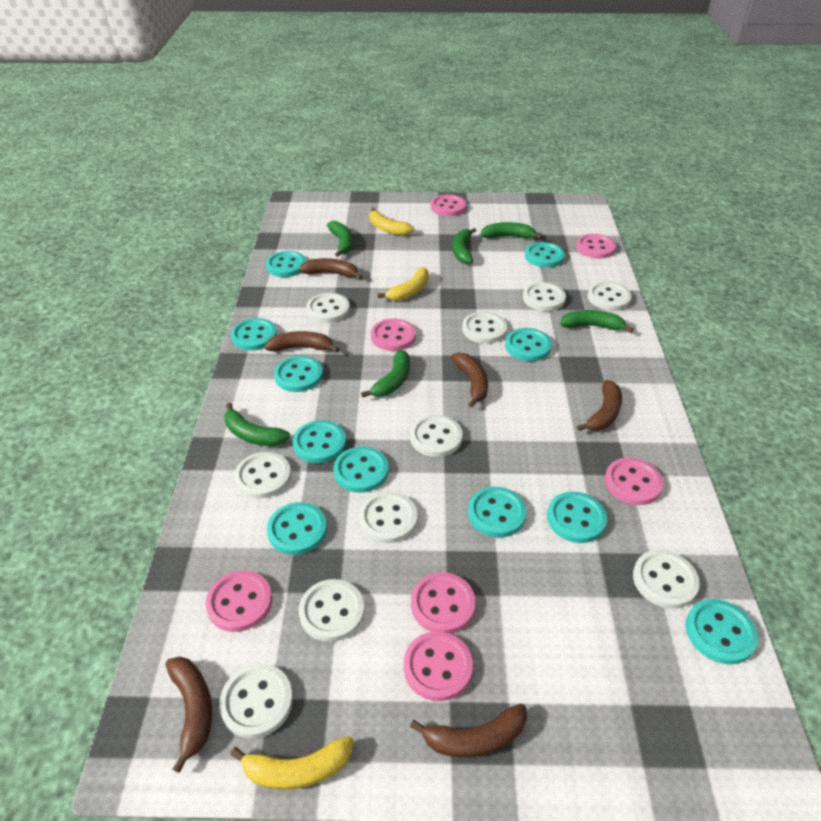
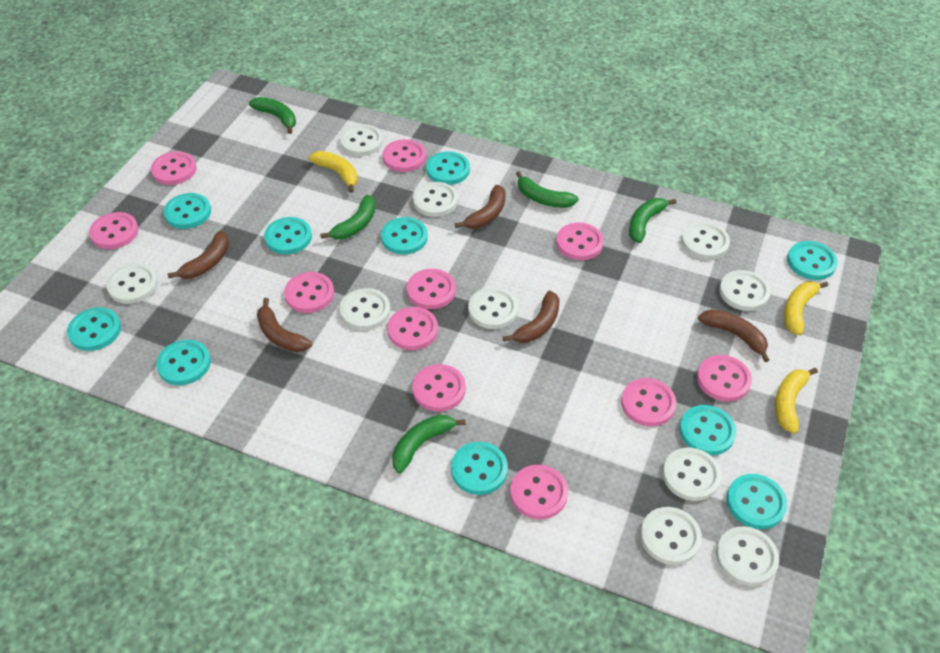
brown banana: 6 -> 5
green banana: 6 -> 5
pink button: 7 -> 11
turquoise button: 11 -> 10

